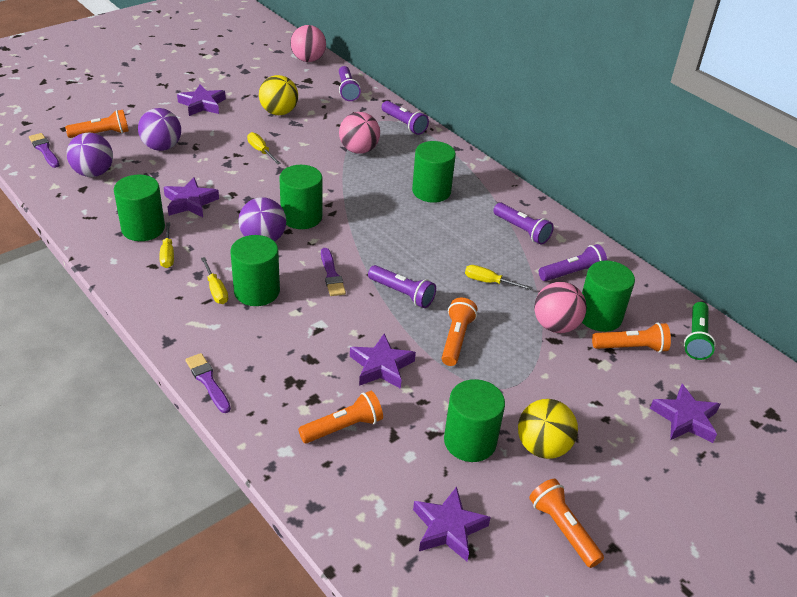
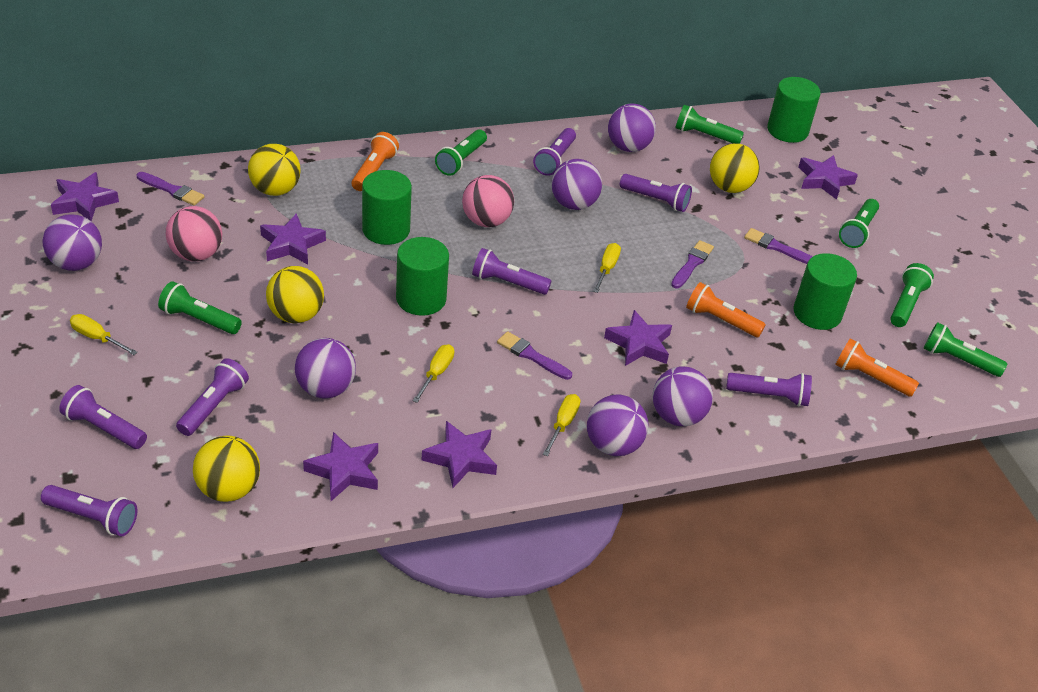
green cylinder: 6 -> 4
green flashlight: 1 -> 6
orange flashlight: 5 -> 3
pink ball: 3 -> 2
purple ball: 3 -> 6
purple brush: 3 -> 4
purple flashlight: 5 -> 7
purple star: 5 -> 6
yellow ball: 2 -> 4

